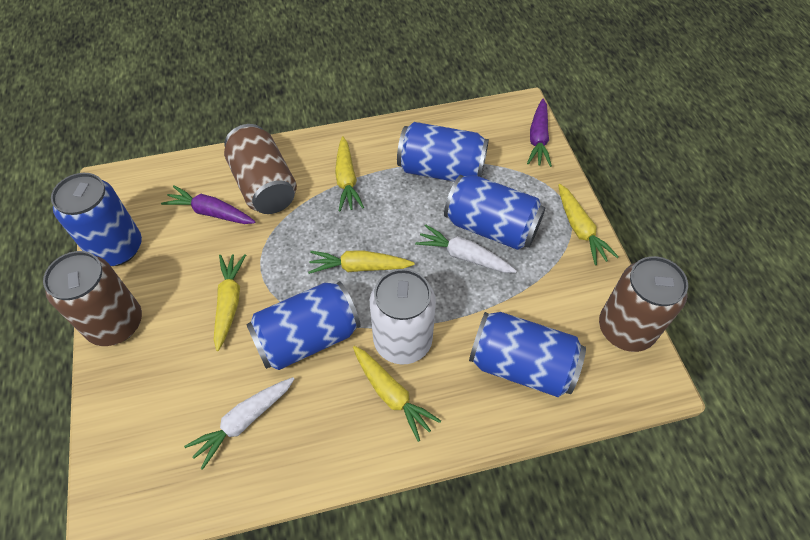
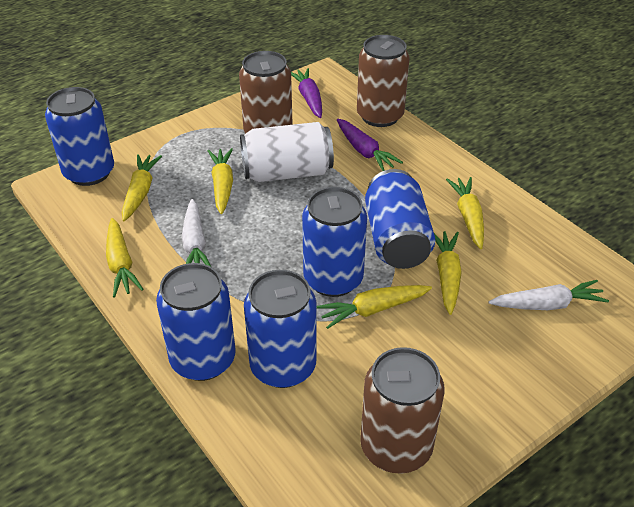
yellow carrot: 5 -> 6

